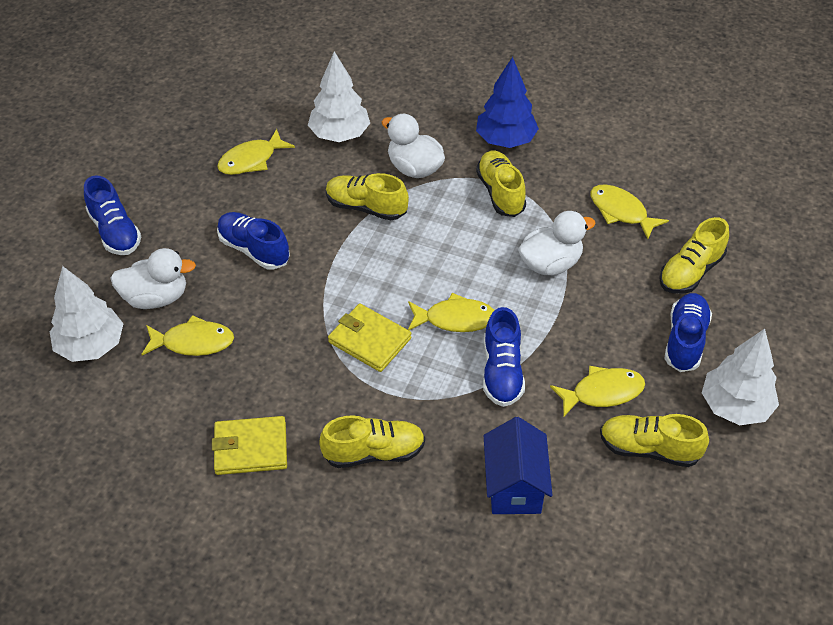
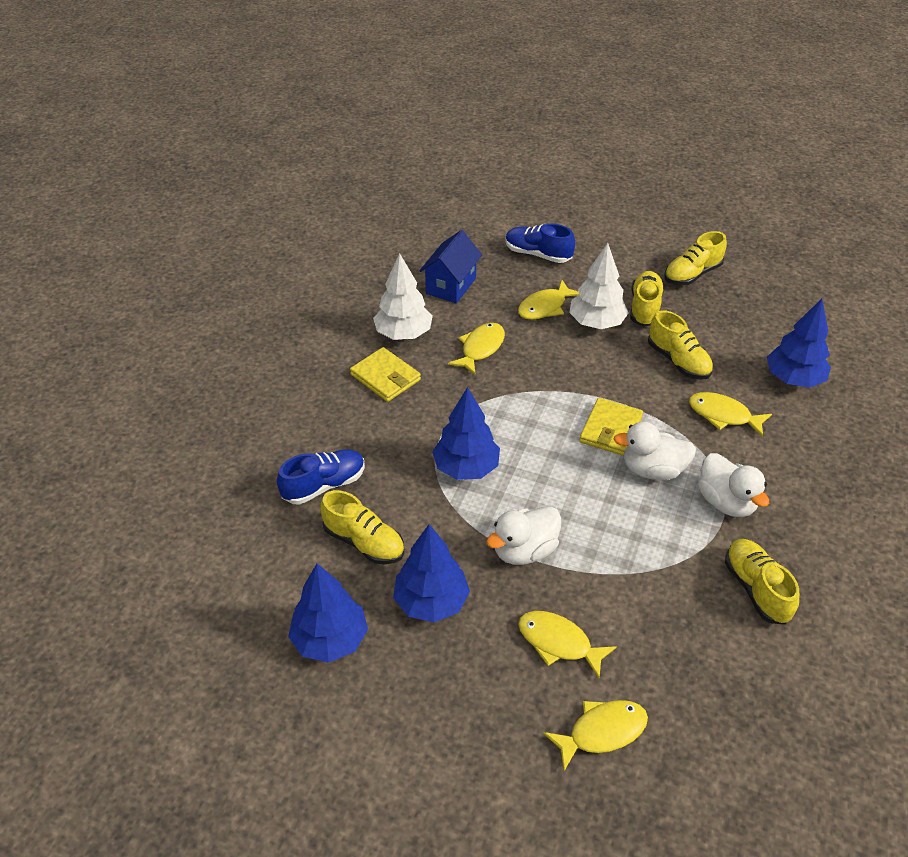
blue shoe: 4 -> 2
blue tree: 1 -> 4
white tree: 3 -> 2

